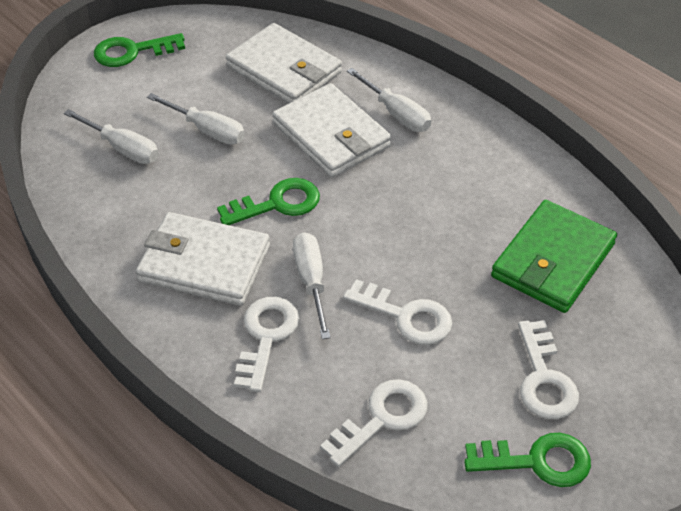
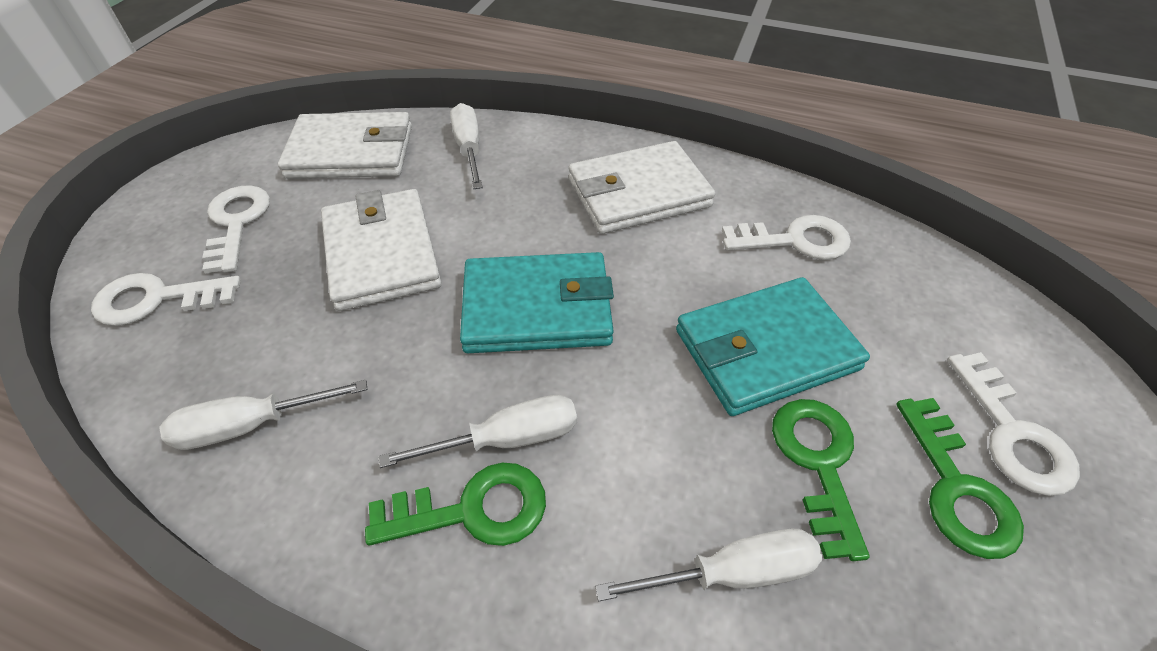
green wallet: 1 -> 0
turquoise wallet: 0 -> 2

